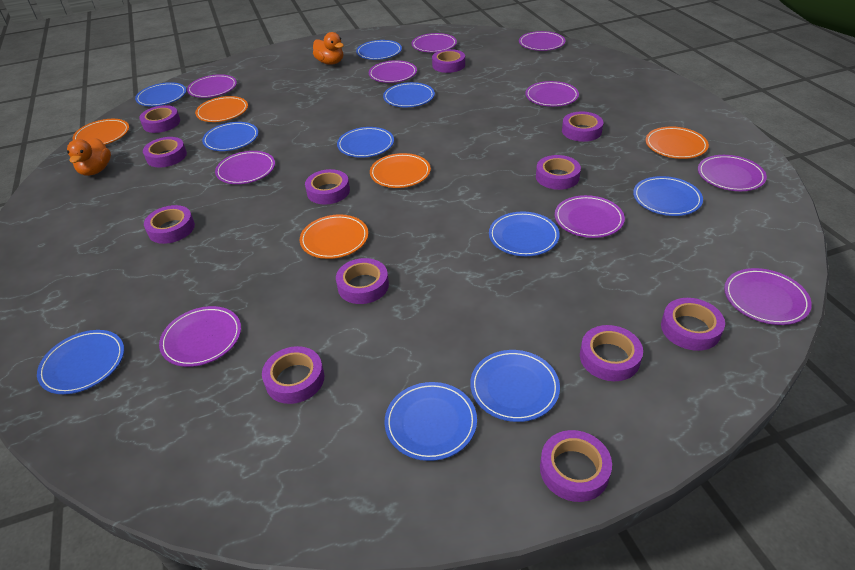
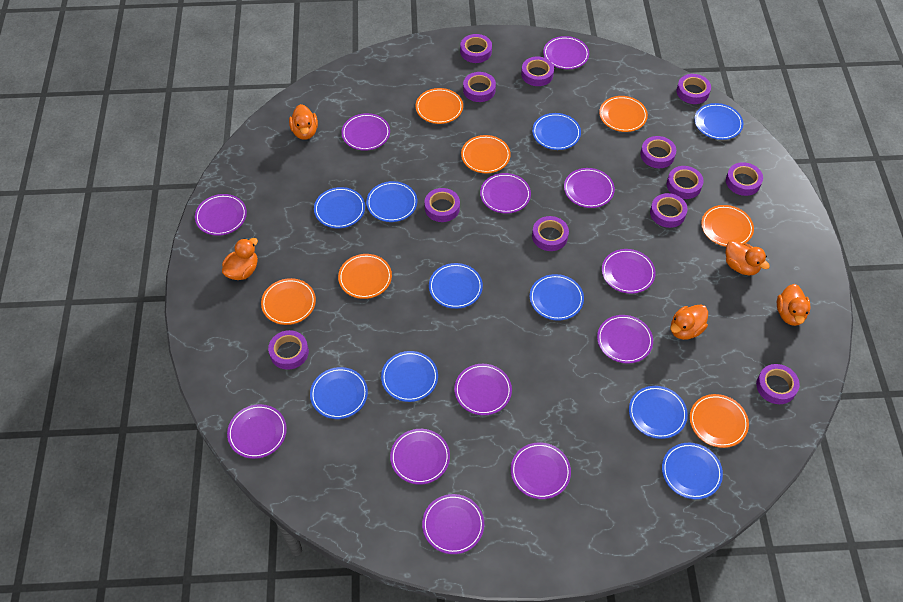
orange duck: 2 -> 5
orange plate: 5 -> 7
purple plate: 10 -> 12

